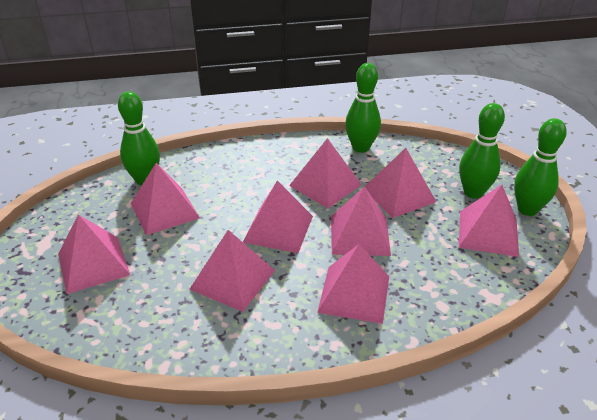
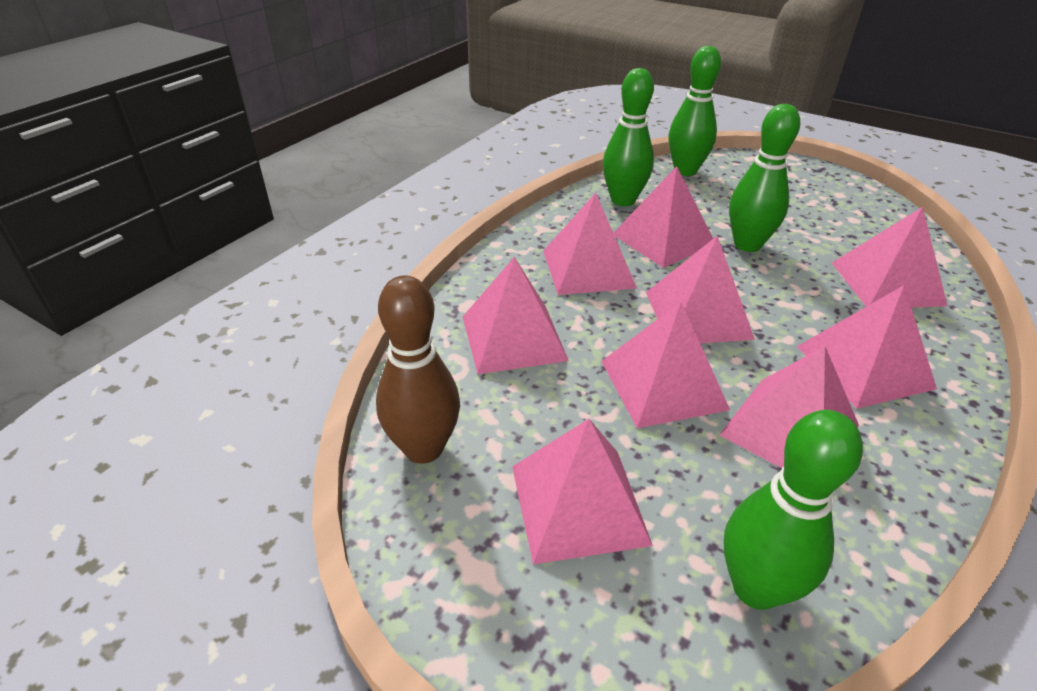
brown bowling pin: 0 -> 1

